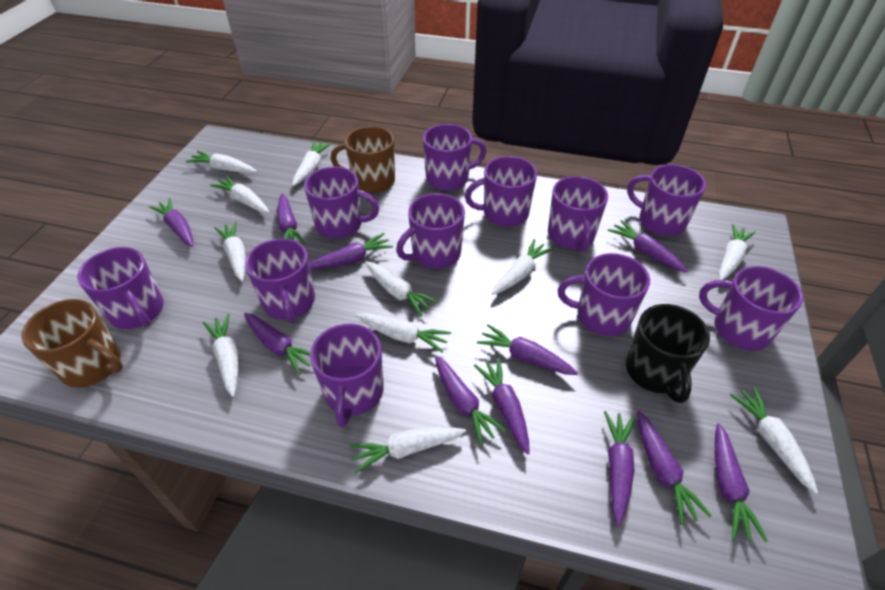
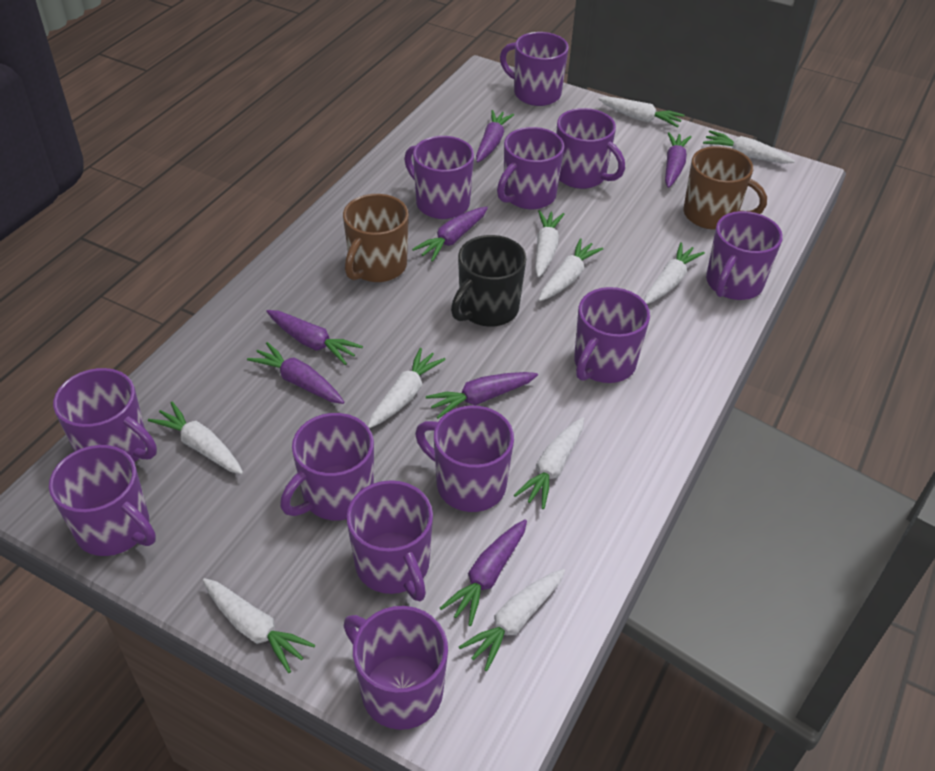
purple carrot: 11 -> 7
purple mug: 11 -> 12
white carrot: 11 -> 10

